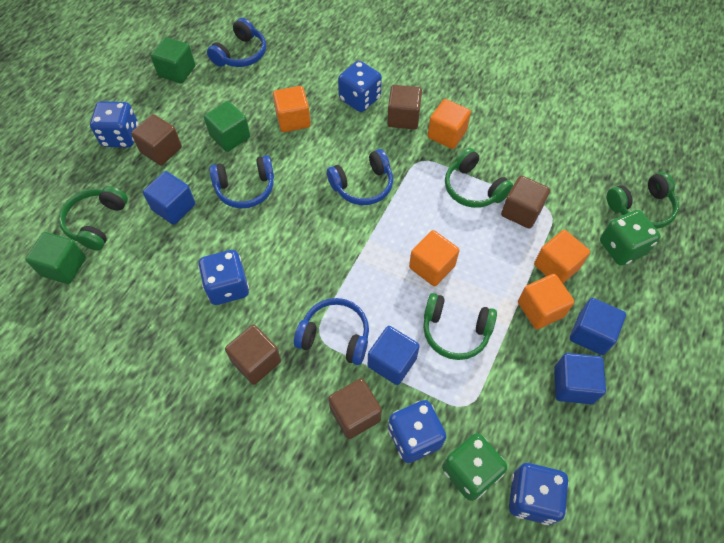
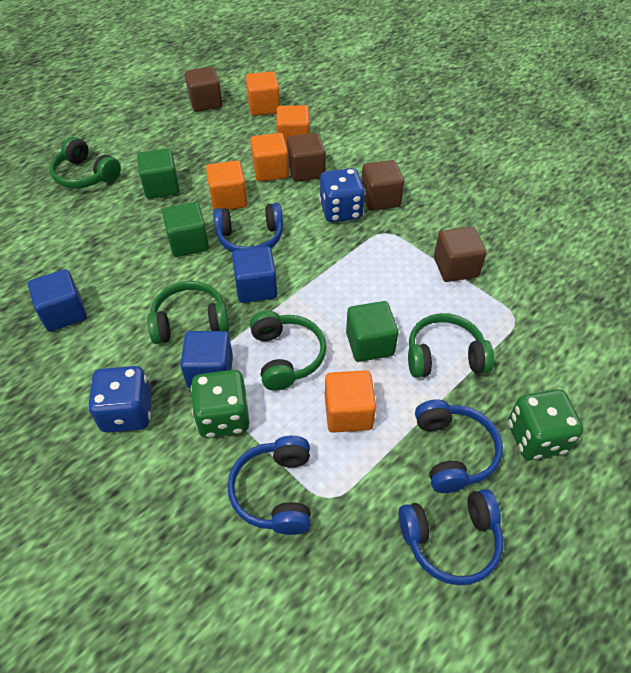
blue cube: 4 -> 3
blue dice: 5 -> 2
brown cube: 5 -> 4

